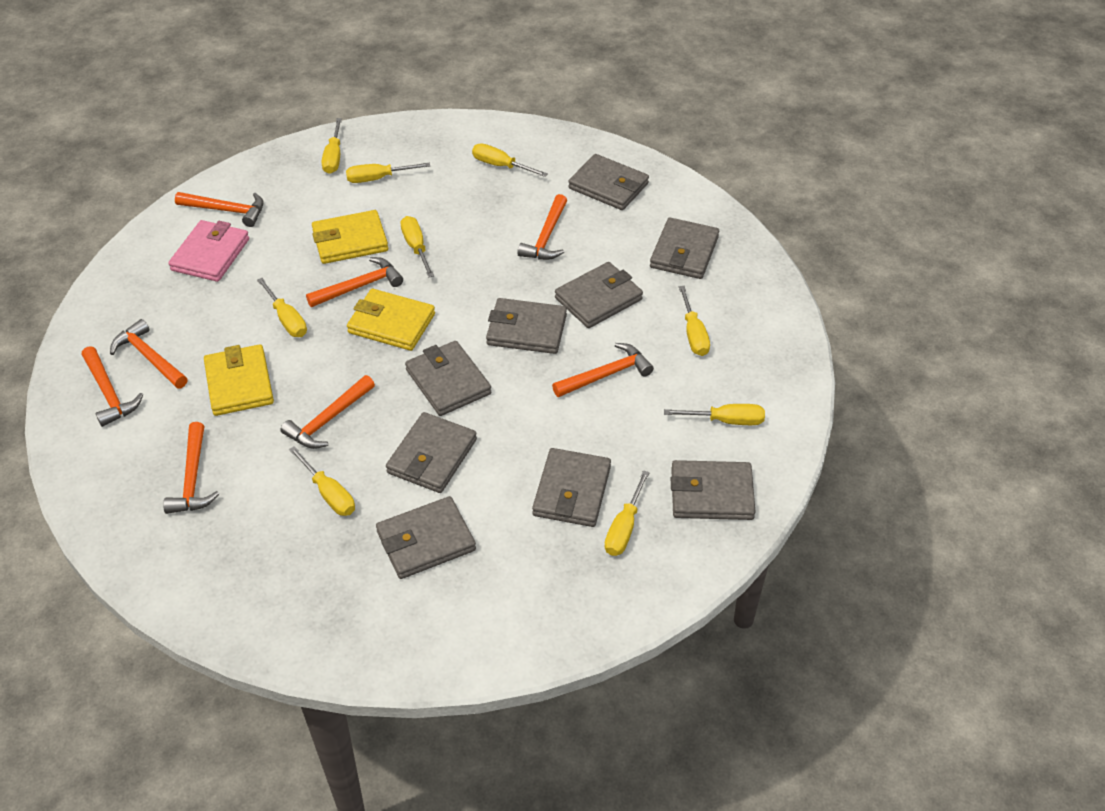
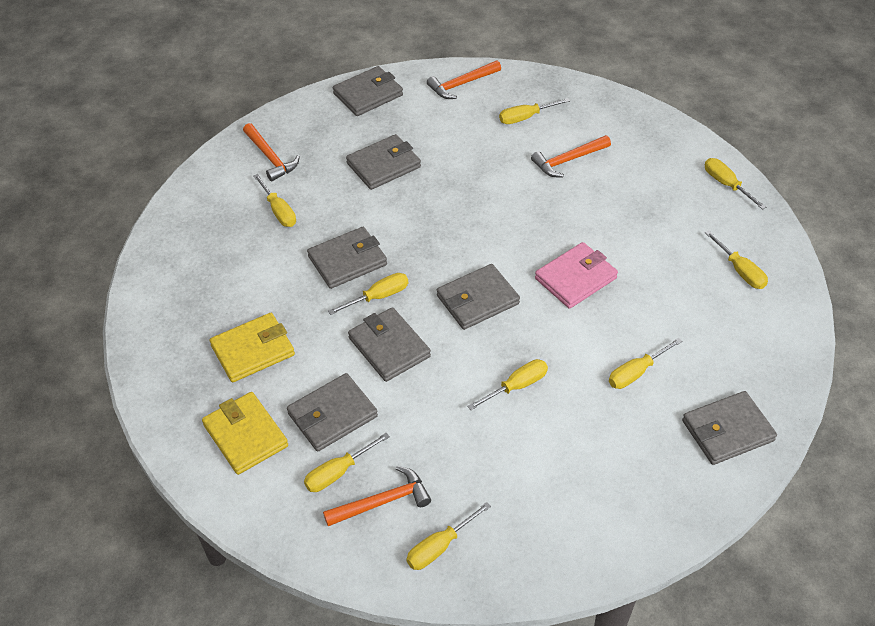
grey wallet: 9 -> 7
orange hammer: 8 -> 4
yellow wallet: 3 -> 2

